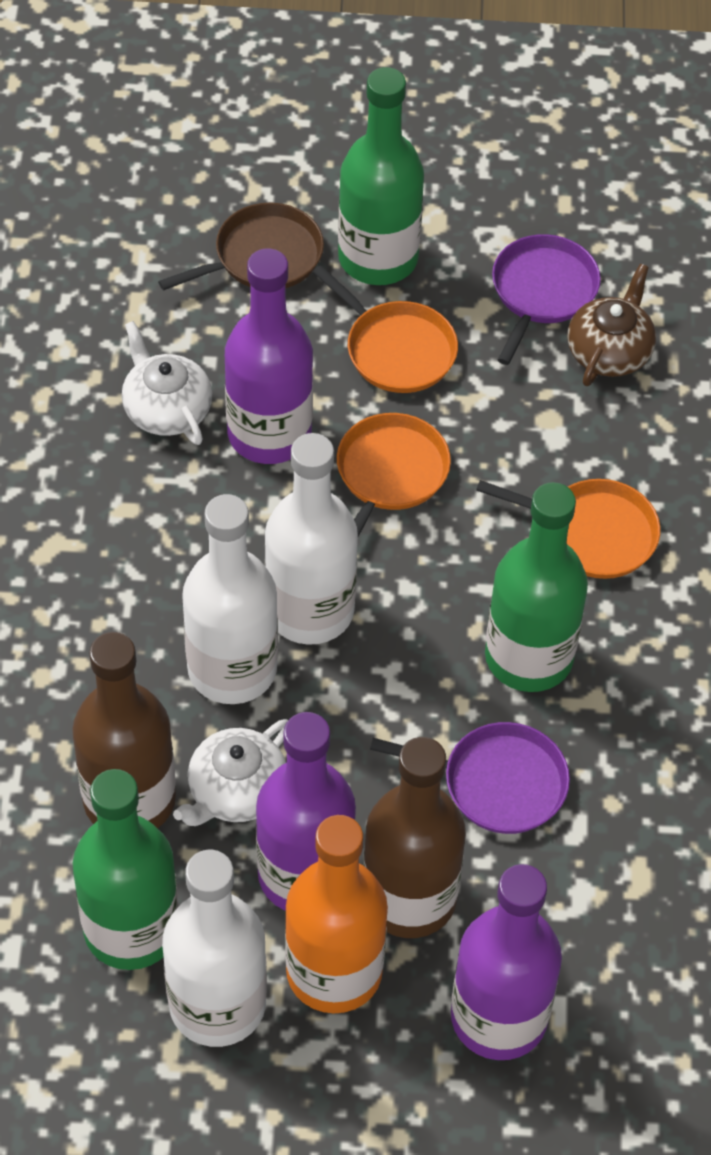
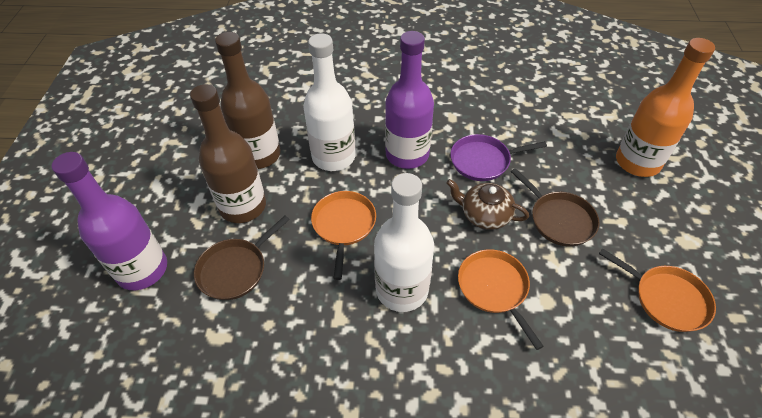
brown pan: 1 -> 2
green bottle: 3 -> 0
purple bottle: 3 -> 2
purple pan: 2 -> 1
white bottle: 3 -> 2
white teapot: 2 -> 0

